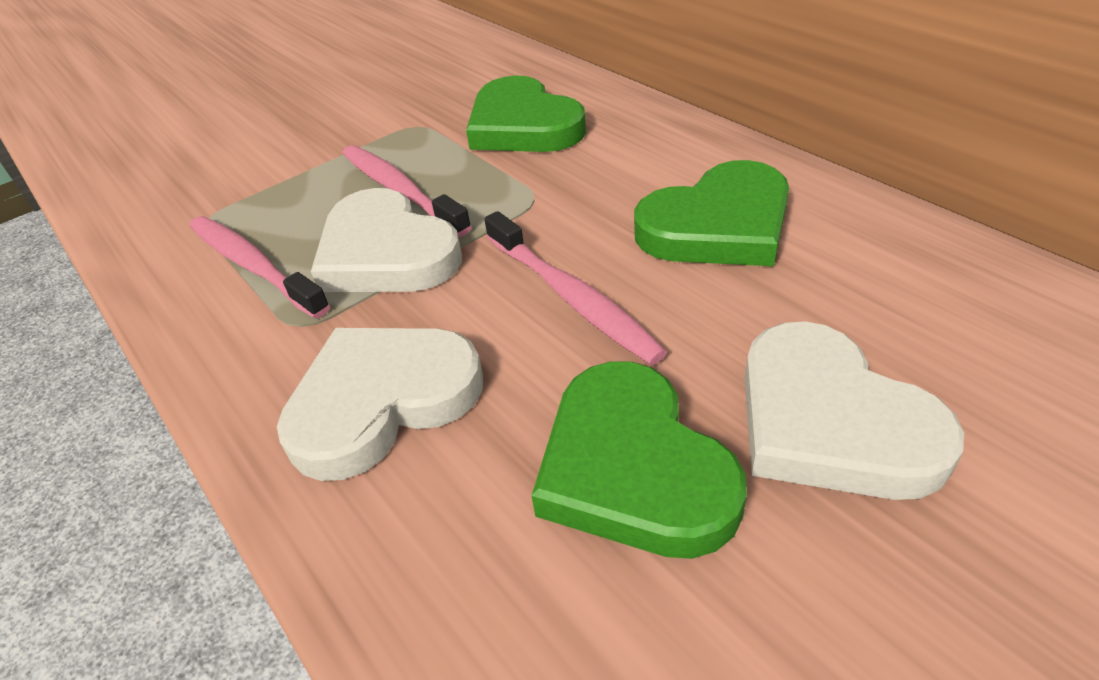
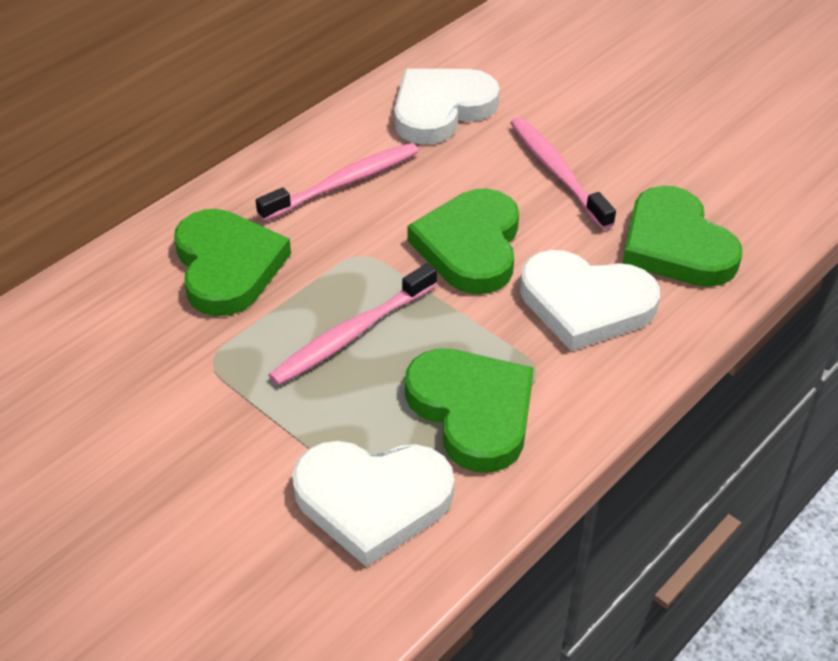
green heart: 3 -> 4

